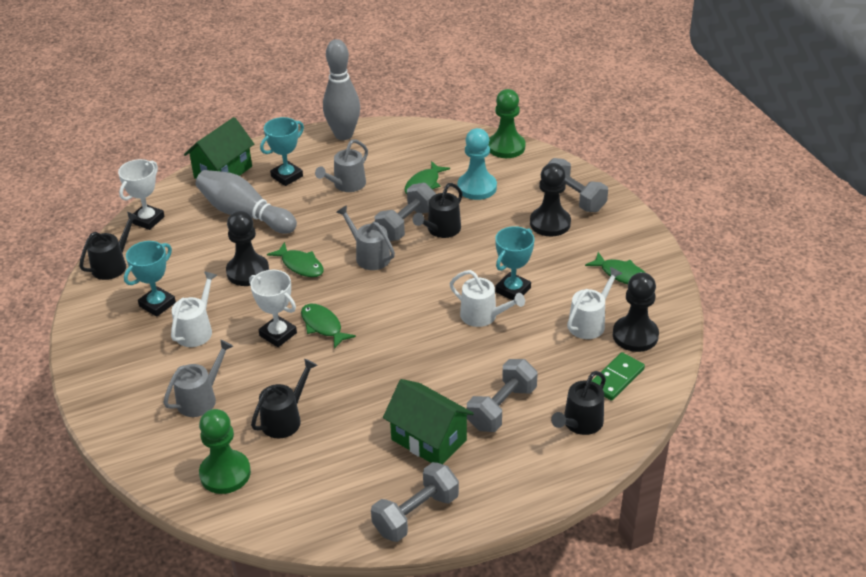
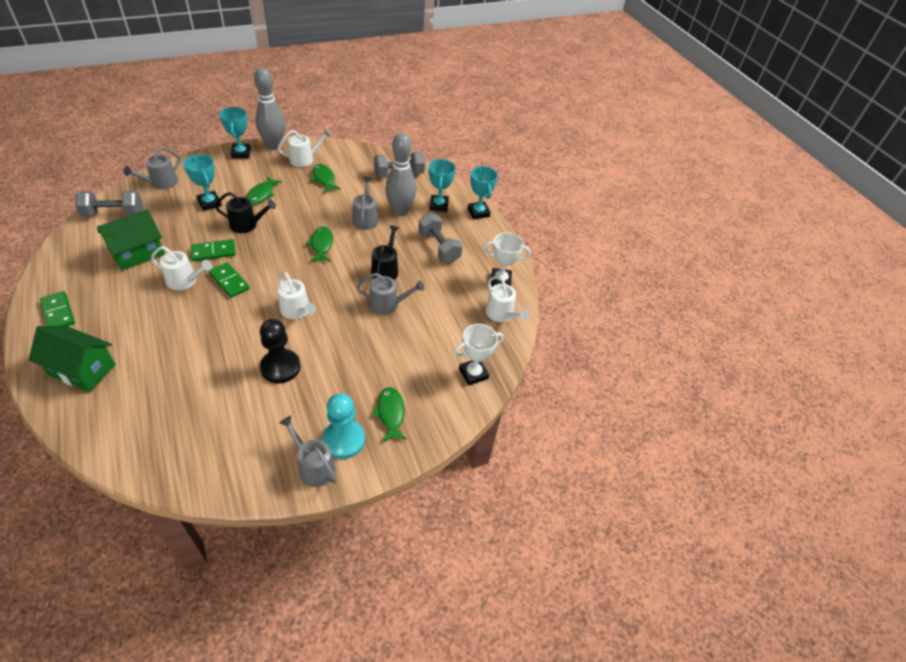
black pawn: 3 -> 1
black watering can: 4 -> 2
green domino: 1 -> 3
green pawn: 2 -> 0
grey dumbbell: 4 -> 3
grey watering can: 3 -> 4
turquoise trophy: 3 -> 4
white watering can: 3 -> 4

